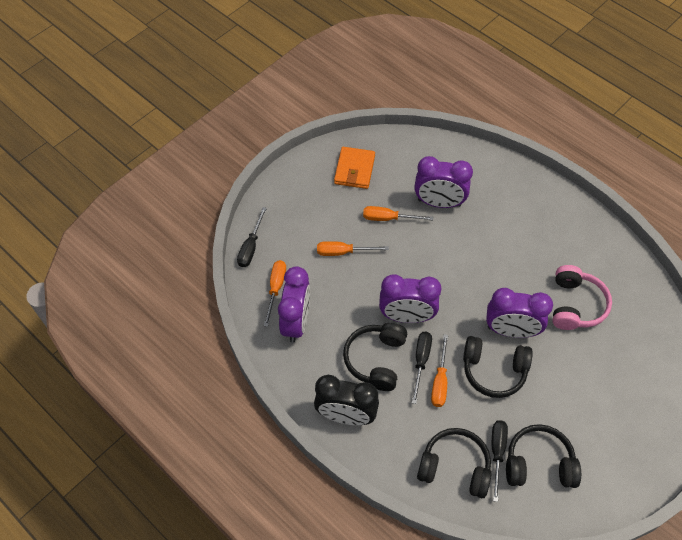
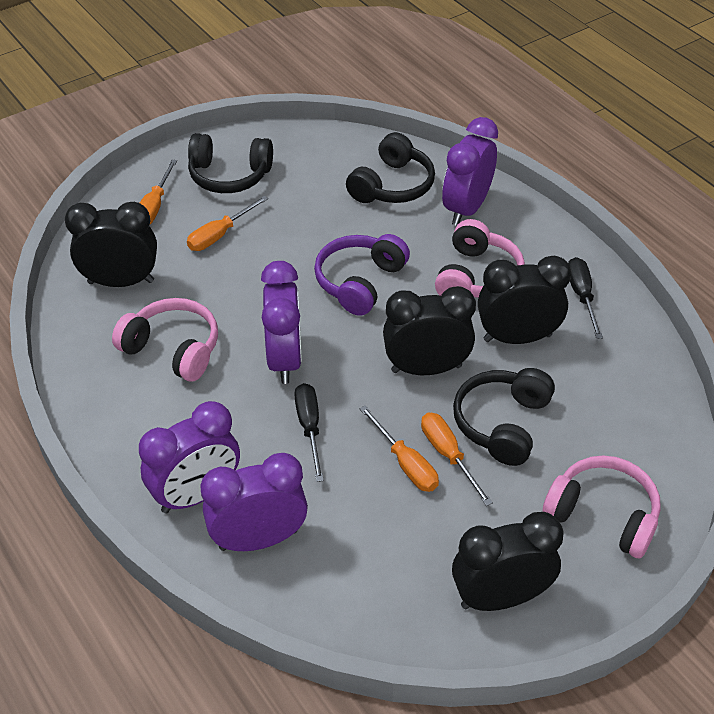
black clock: 1 -> 4
black headphones: 4 -> 3
black screwdriver: 3 -> 2
orange wallet: 1 -> 0
pink headphones: 1 -> 3
purple headphones: 0 -> 1

